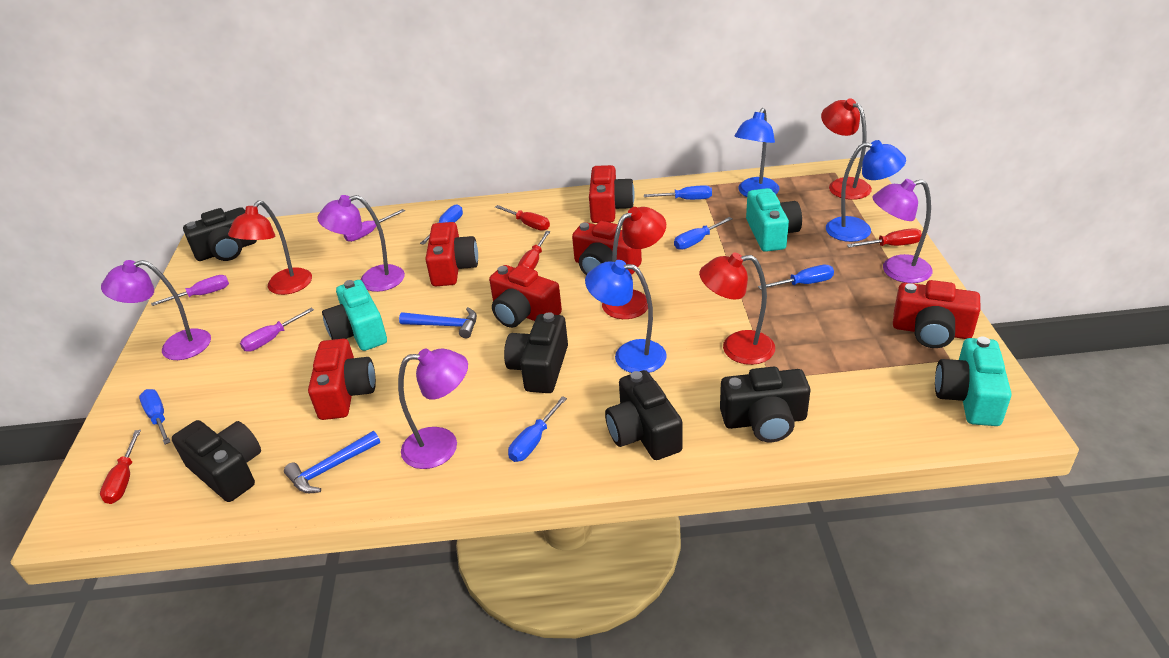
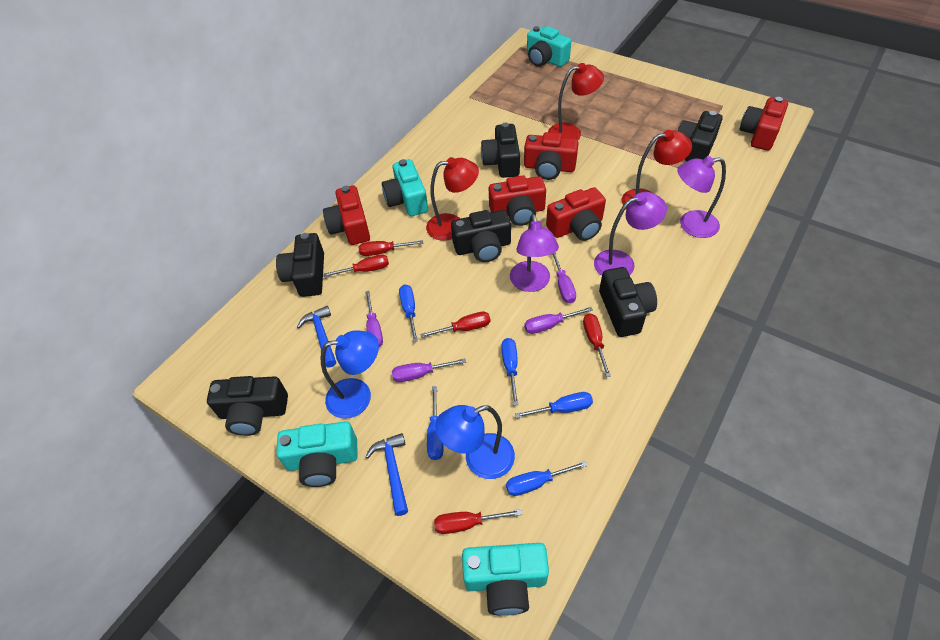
black camera: 5 -> 6
blue lamp: 3 -> 2
blue screwdriver: 6 -> 5
purple lamp: 4 -> 3
purple screwdriver: 3 -> 4
red camera: 6 -> 5
red lamp: 4 -> 3
red screwdriver: 4 -> 5
turquoise camera: 3 -> 4

